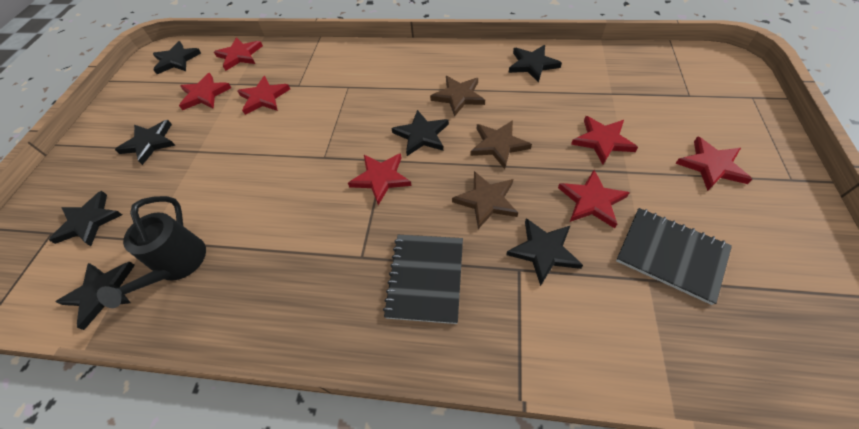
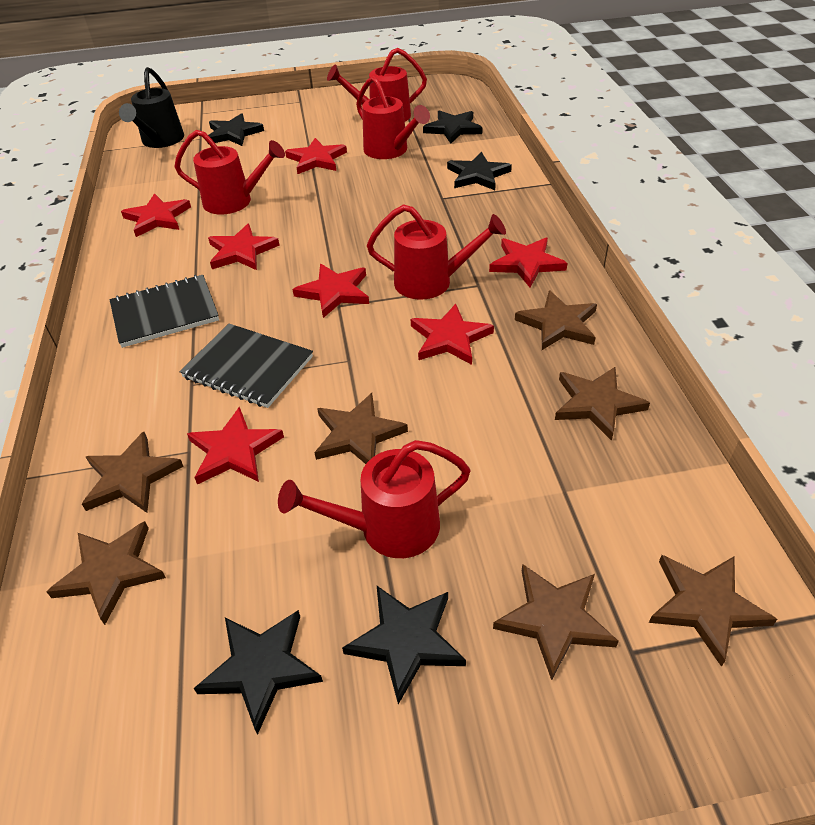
black star: 7 -> 5
brown star: 3 -> 7
red watering can: 0 -> 5

